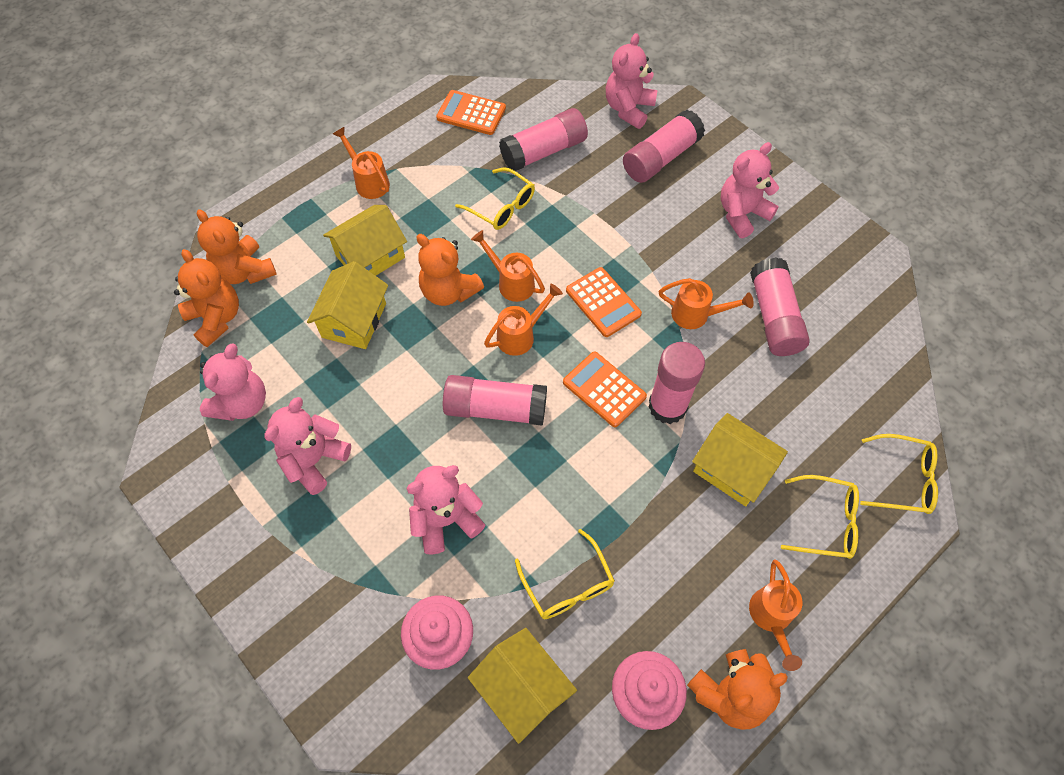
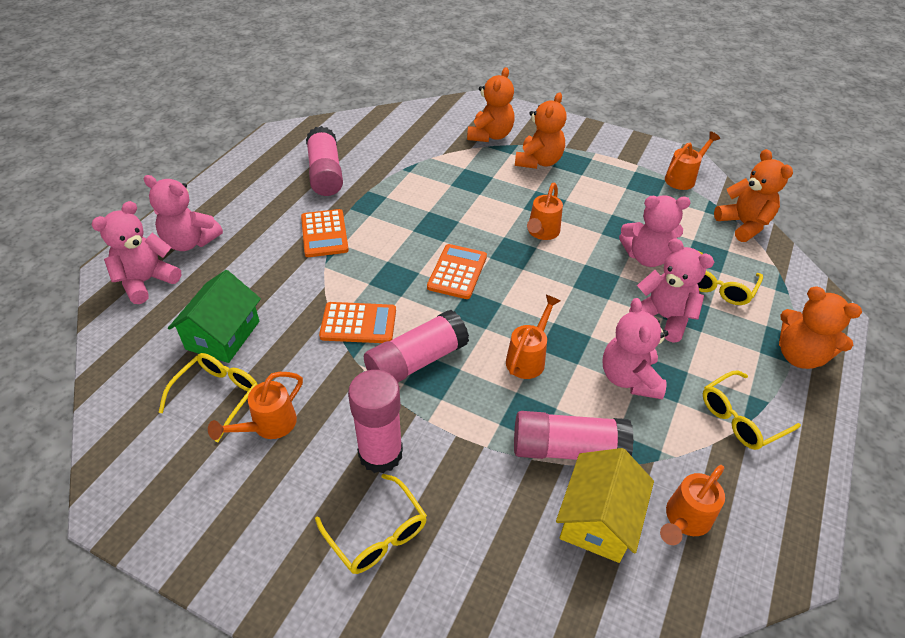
green house: 0 -> 1
pink cupcake: 2 -> 0
pink glue stick: 5 -> 4
yellow house: 4 -> 1

